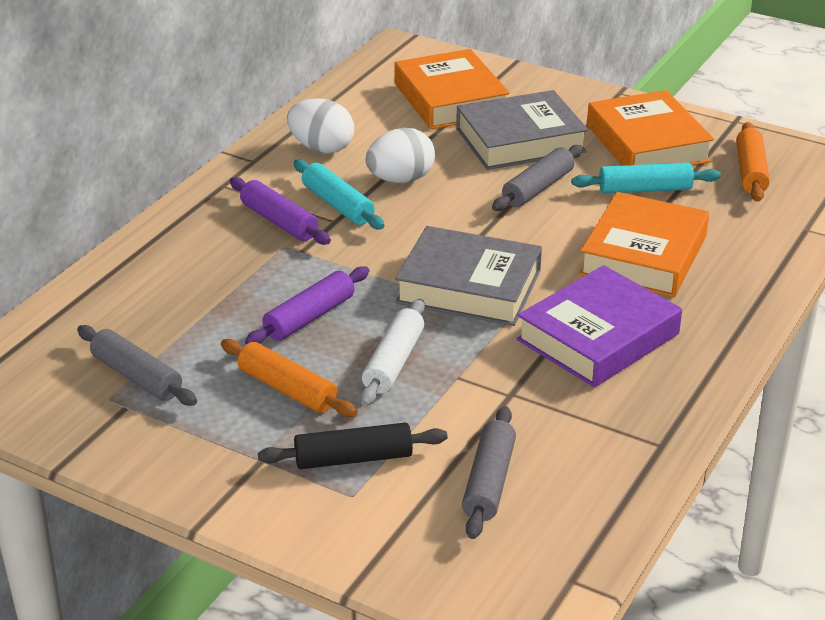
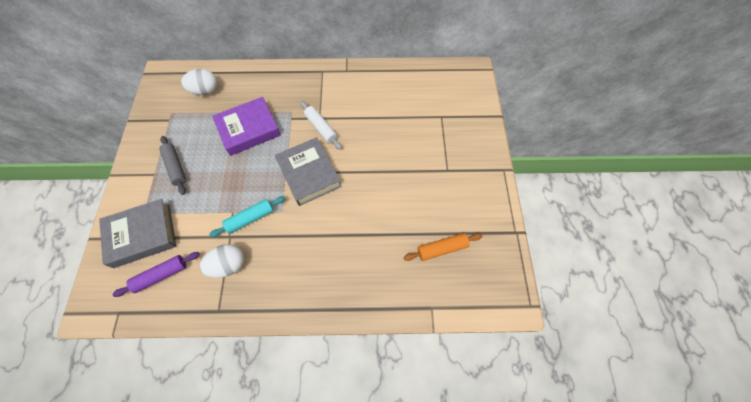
black rolling pin: 1 -> 0
grey rolling pin: 3 -> 1
orange book: 3 -> 0
orange rolling pin: 2 -> 1
purple rolling pin: 2 -> 1
turquoise rolling pin: 2 -> 1

